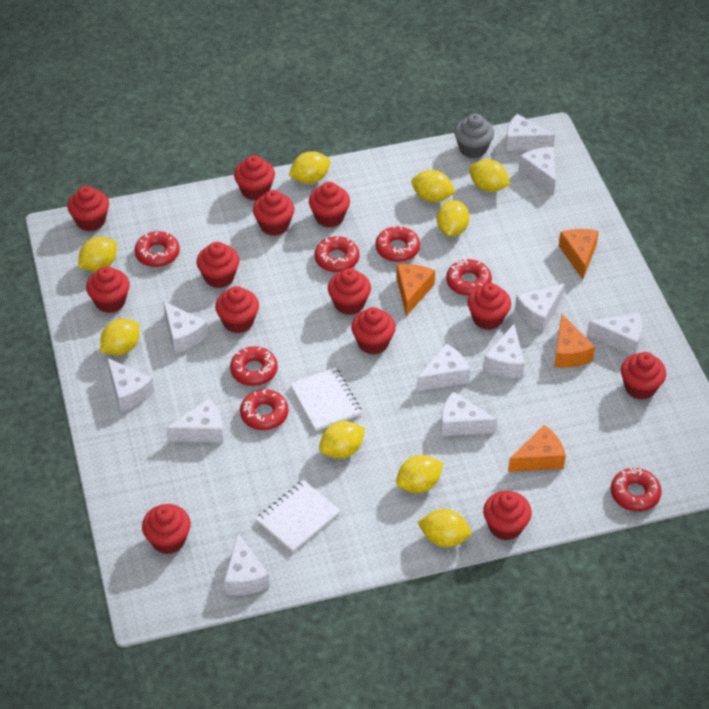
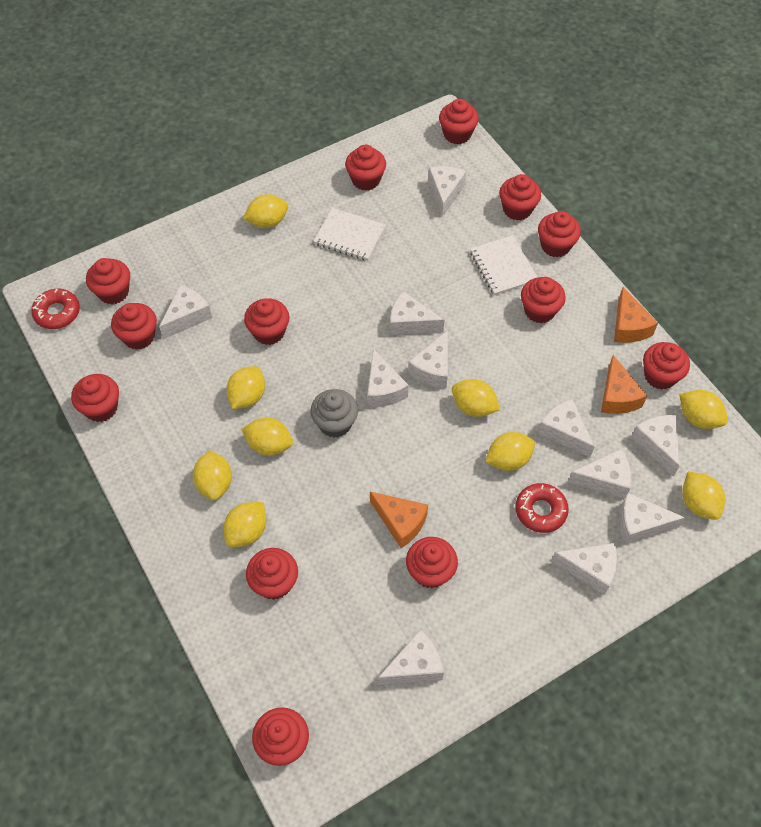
orange cheese: 4 -> 3
red donut: 7 -> 2

